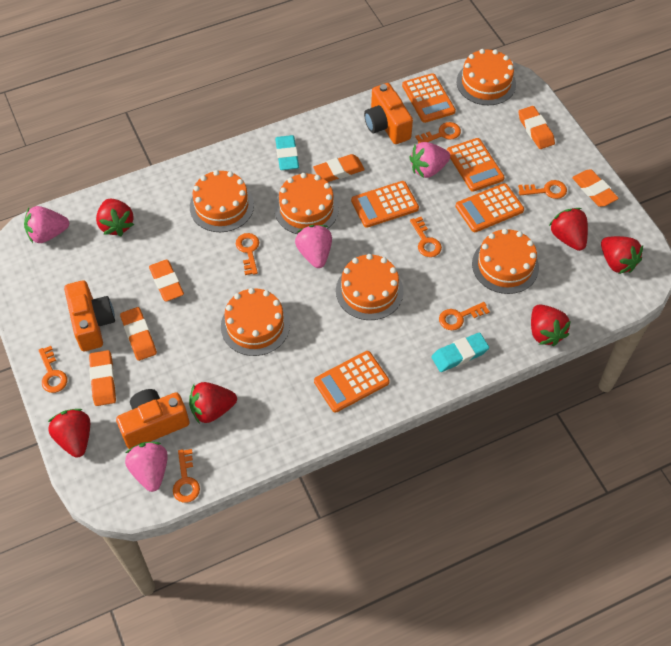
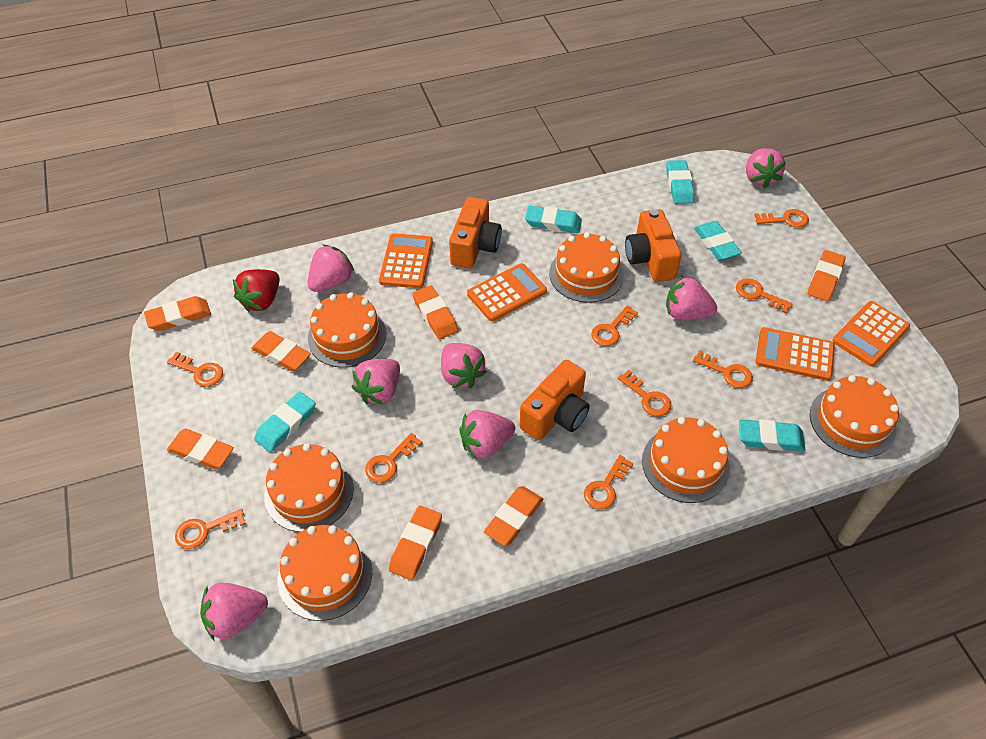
orange calculator: 5 -> 4
orange eraser: 6 -> 7
orange key: 7 -> 9
pink strawberry: 4 -> 7
red strawberry: 6 -> 1
turquoise eraser: 2 -> 5

